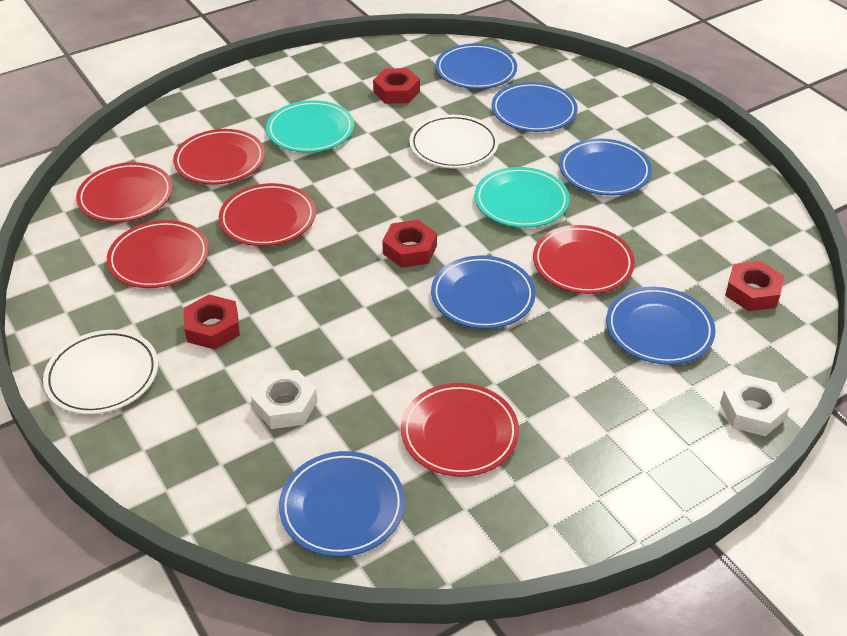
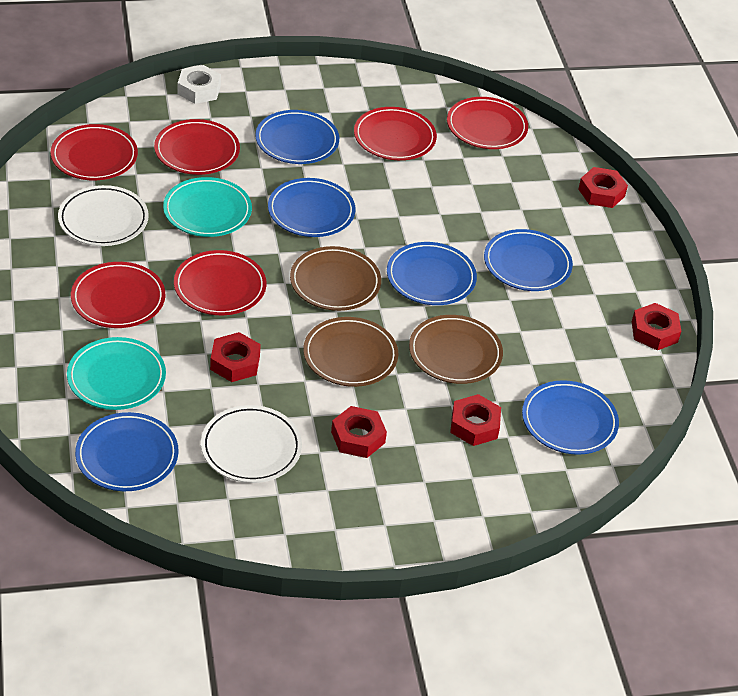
brown plate: 0 -> 3
red nut: 4 -> 5
white nut: 2 -> 1

